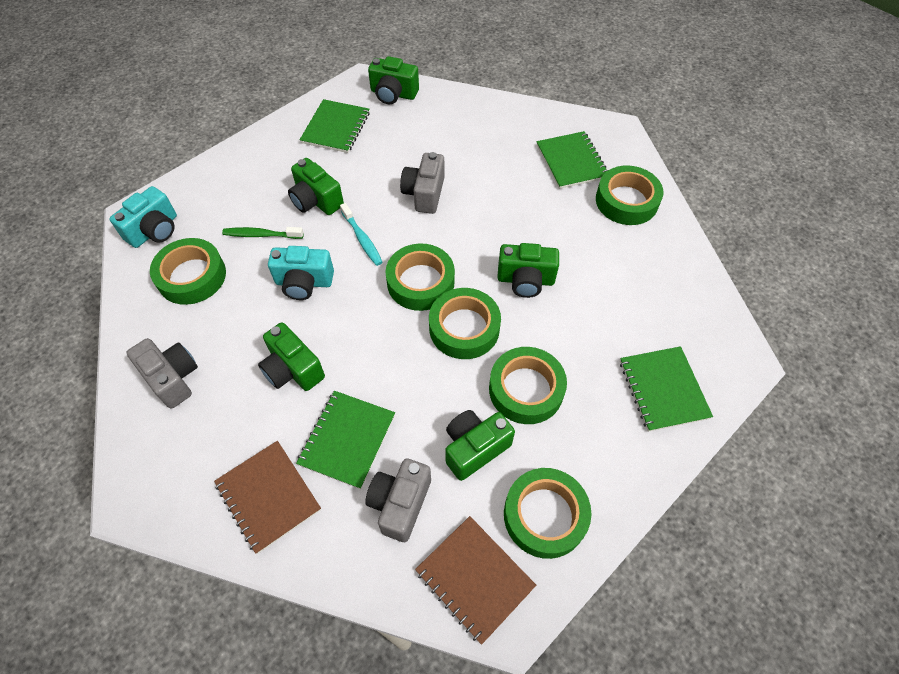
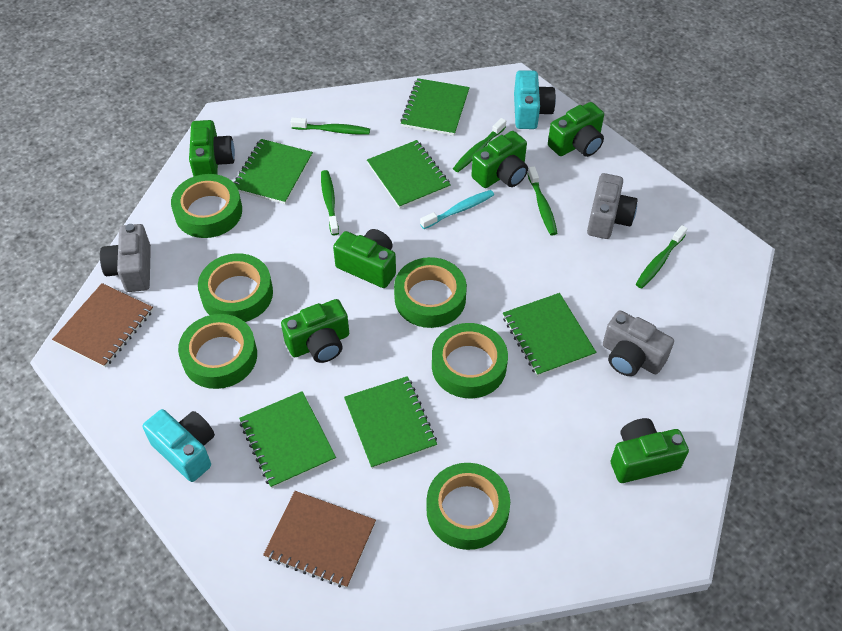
green camera: 5 -> 6
green notebook: 4 -> 6
green toothbrush: 1 -> 5

